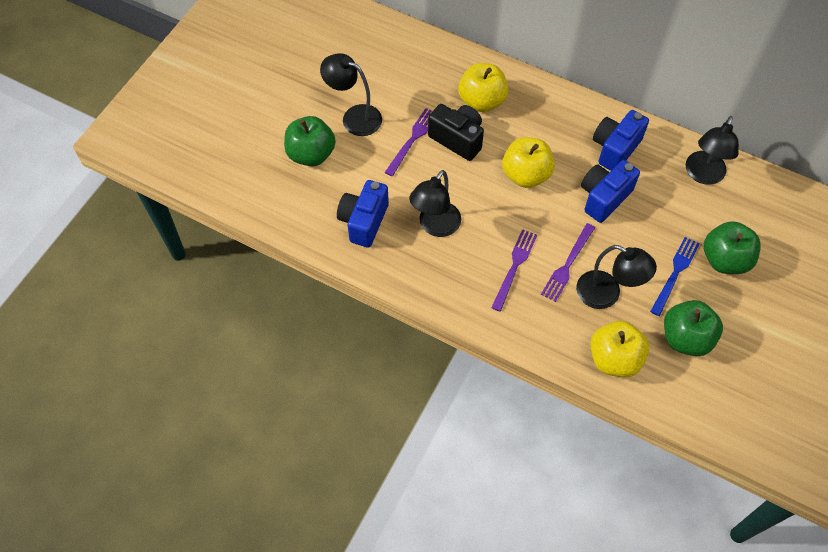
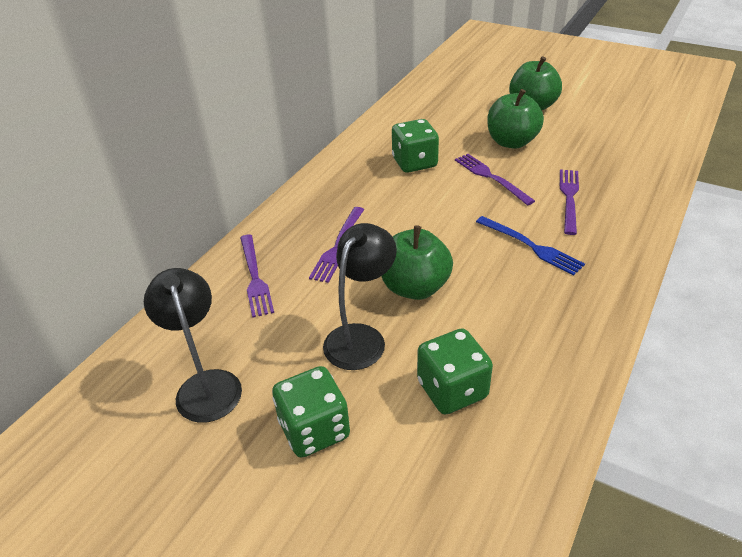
black camera: 1 -> 0
black lamp: 4 -> 2
blue camera: 3 -> 0
green dice: 0 -> 3
purple fork: 3 -> 4
yellow apple: 3 -> 0

